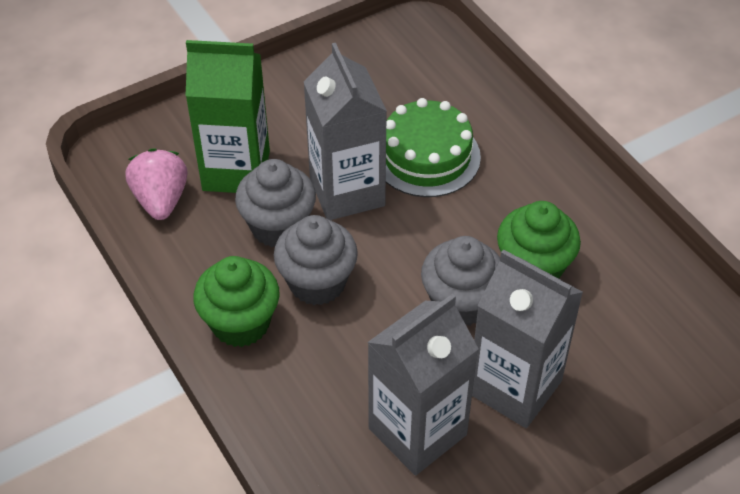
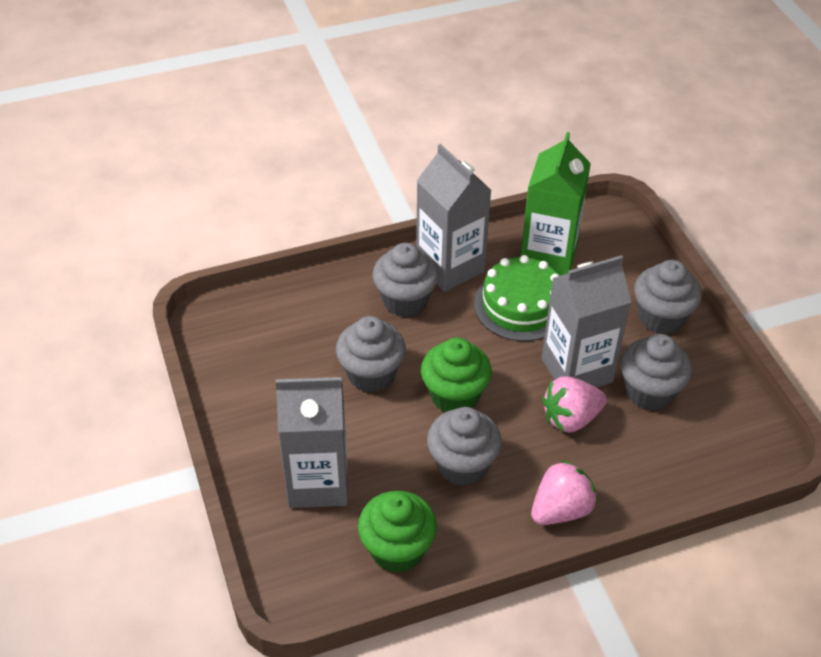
grey cupcake: 3 -> 5
pink strawberry: 1 -> 2

